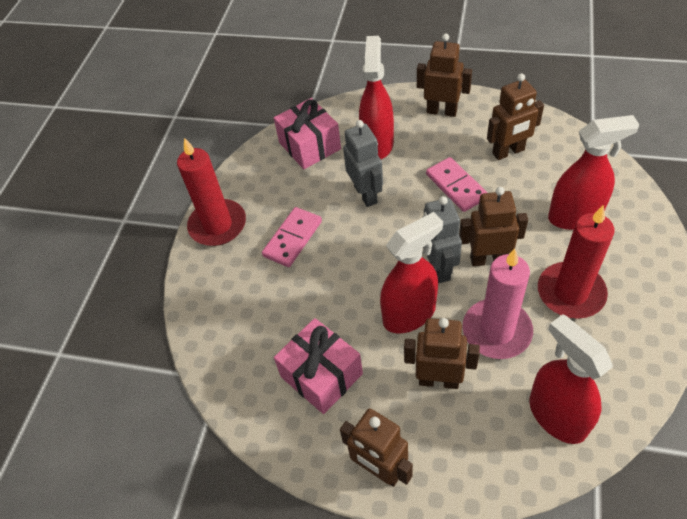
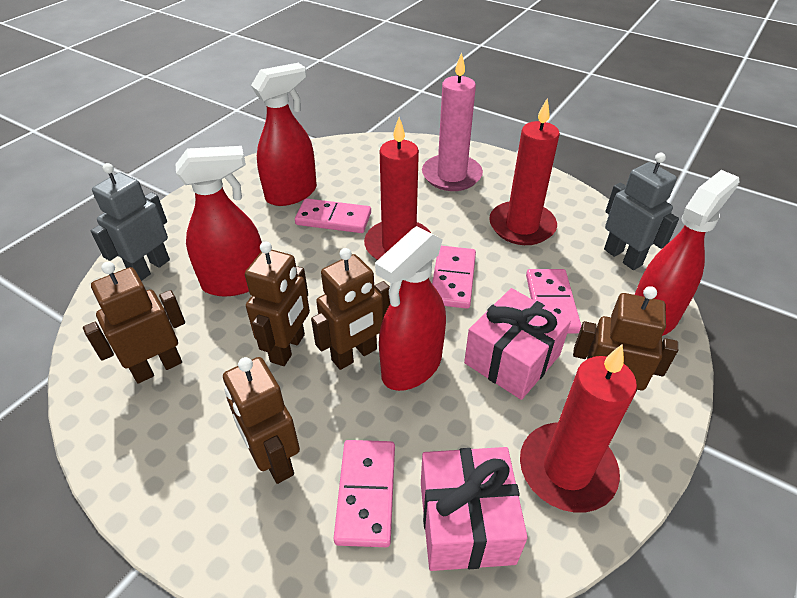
pink domino: 2 -> 4
red candle: 2 -> 3

